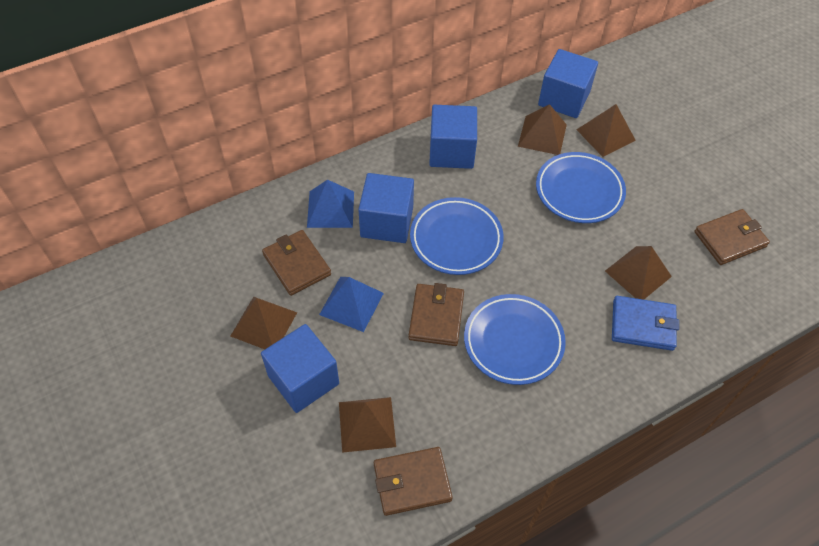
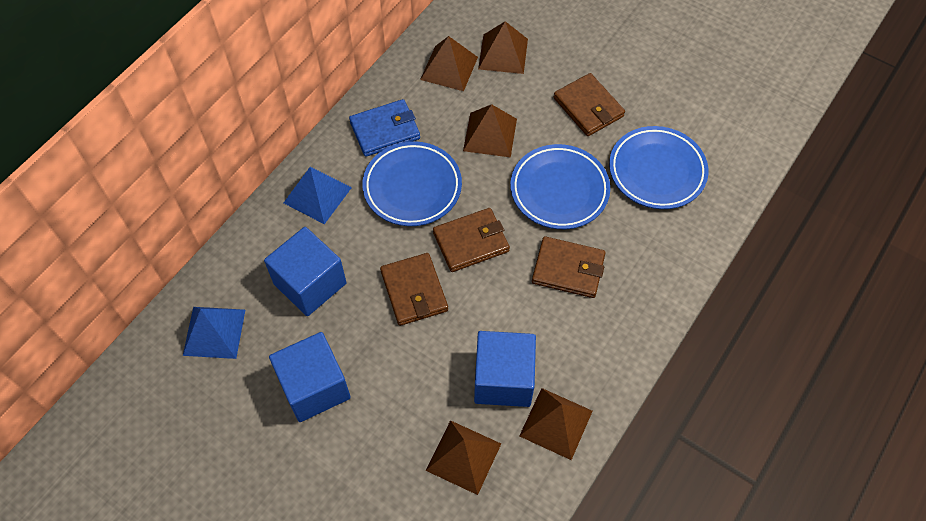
blue cube: 4 -> 3

